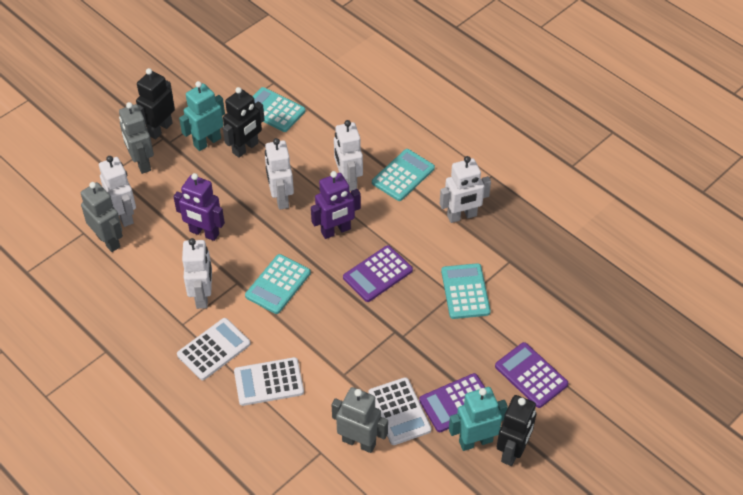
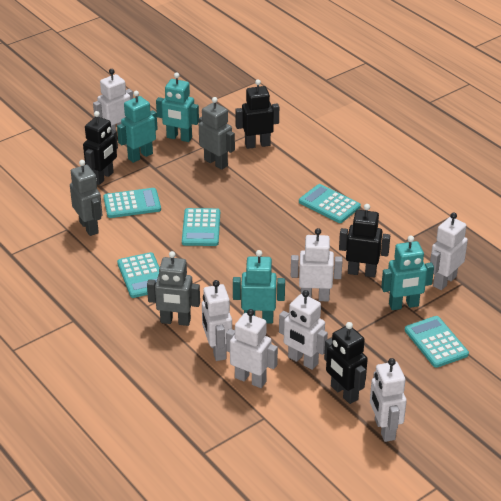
black robot: 3 -> 4
purple calculator: 3 -> 0
purple robot: 2 -> 0
turquoise calculator: 4 -> 5
turquoise robot: 2 -> 4
white calculator: 3 -> 0
white robot: 5 -> 7

